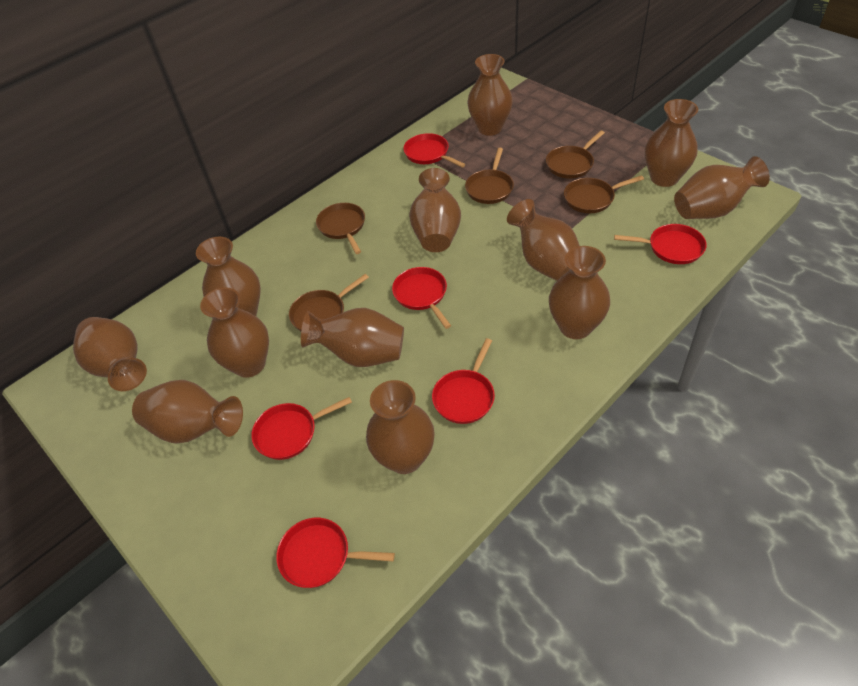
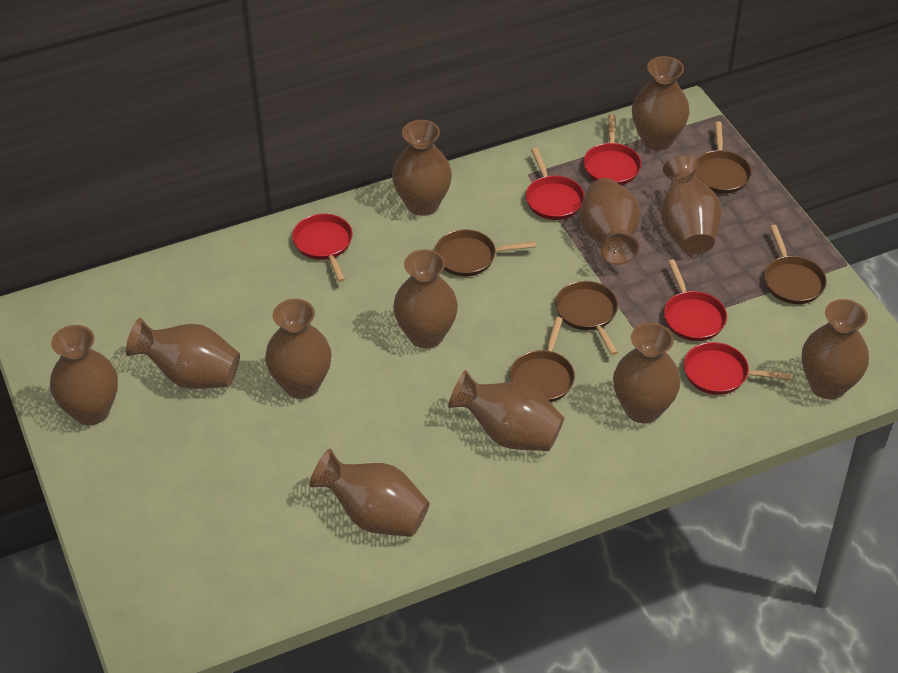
red pan: 6 -> 5

